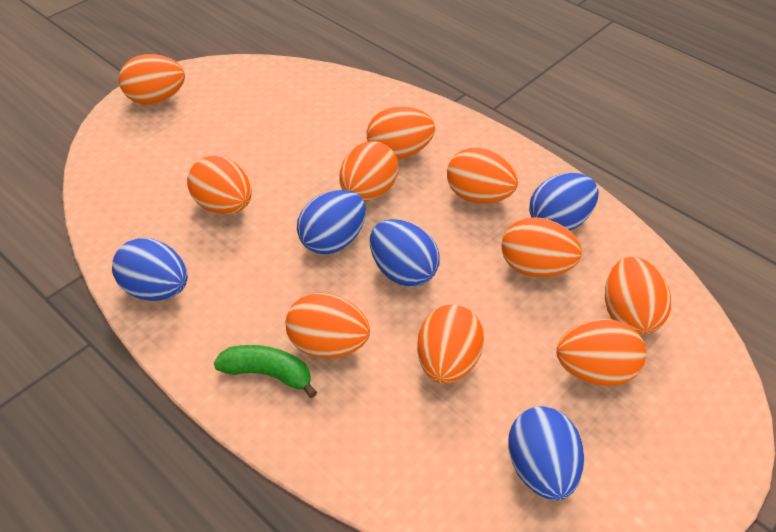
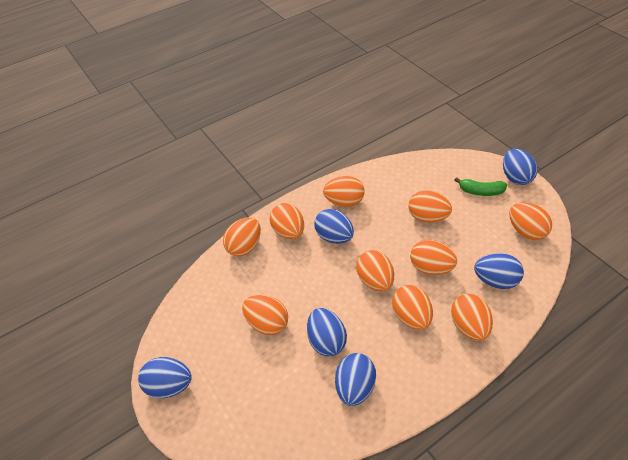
blue egg: 5 -> 6

